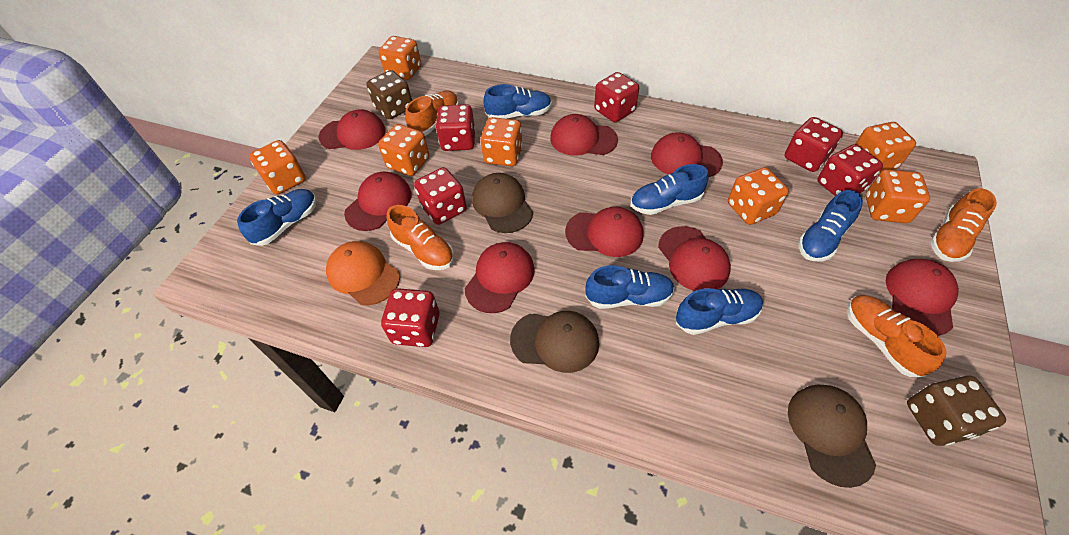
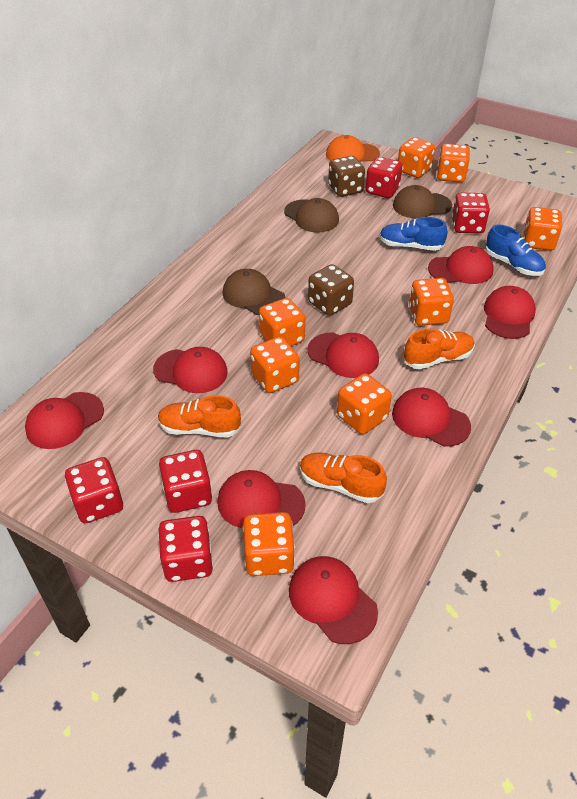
blue shoe: 6 -> 2
orange dice: 7 -> 8
orange shoe: 4 -> 3
red dice: 6 -> 5

